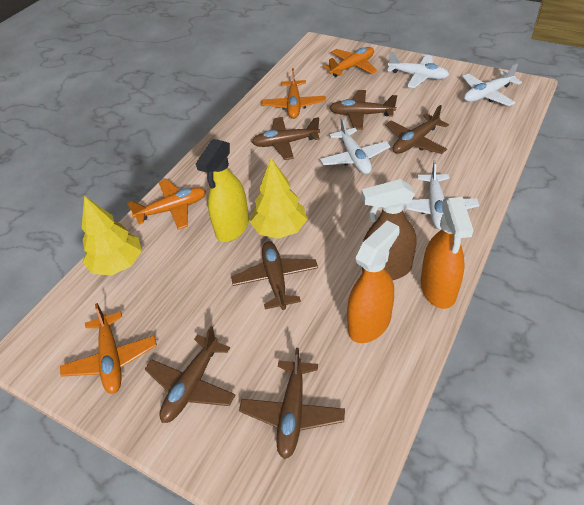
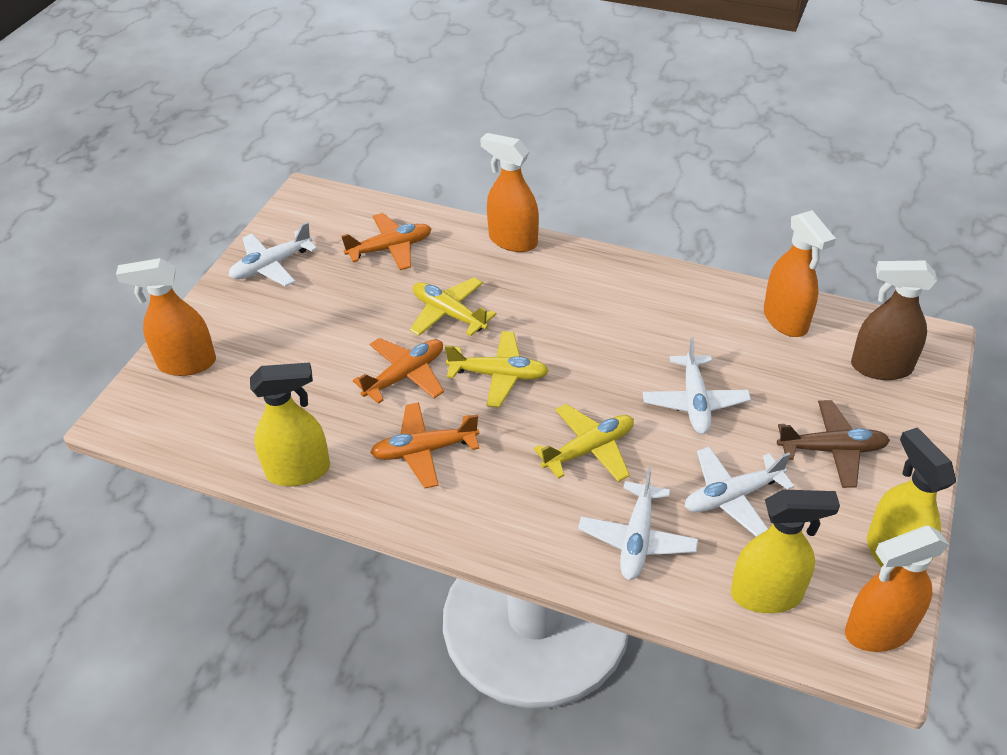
brown plane: 6 -> 1
orange plane: 4 -> 3
orange spray bottle: 2 -> 4
yellow plane: 0 -> 3
yellow spray bottle: 1 -> 3
yellow tree: 2 -> 0

